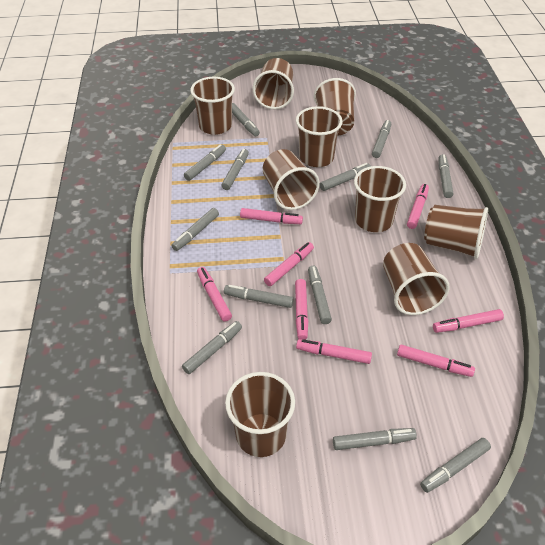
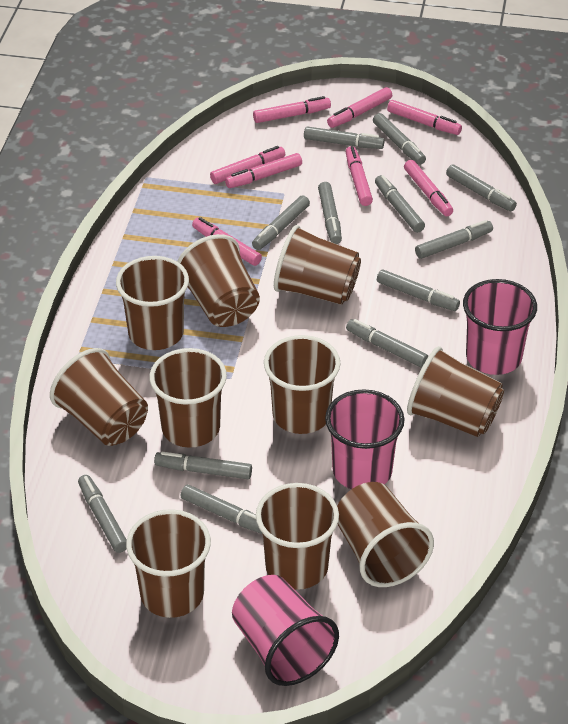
brown cup: 9 -> 10
pink cup: 0 -> 3

